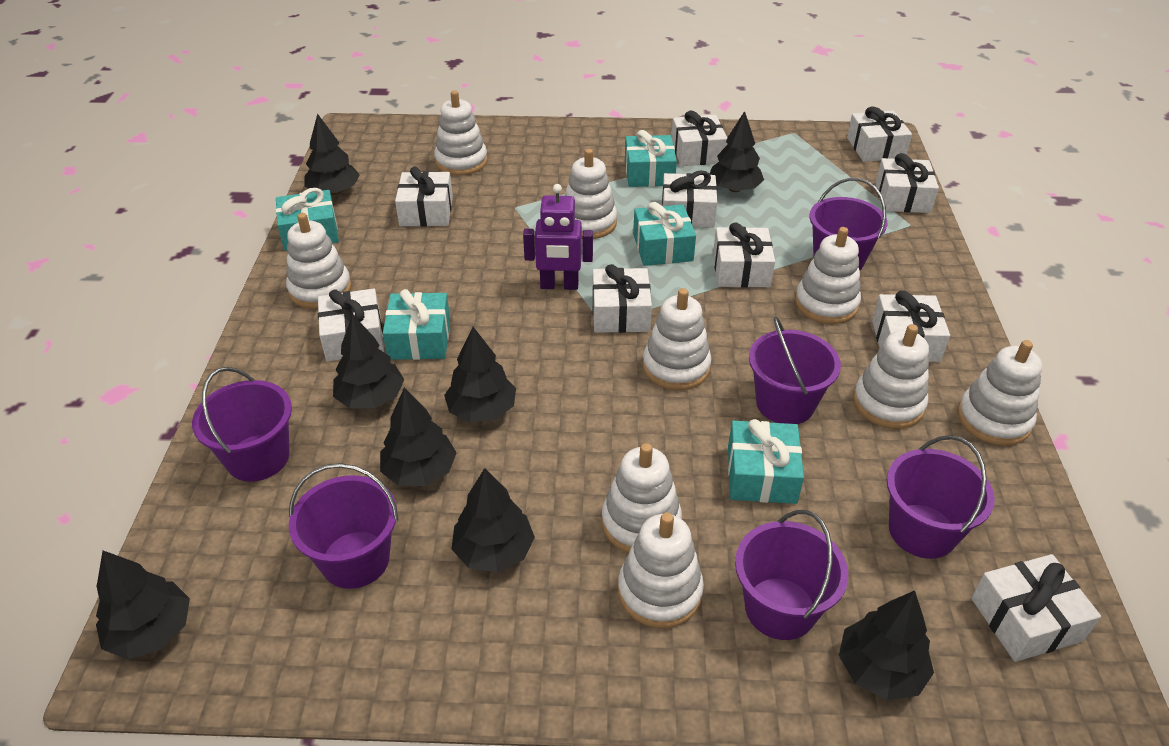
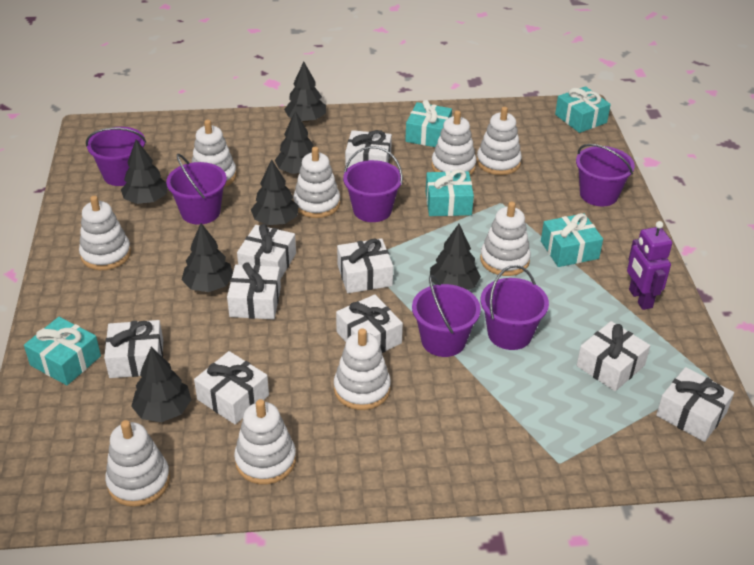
black tree: 8 -> 7
white gift: 10 -> 9

